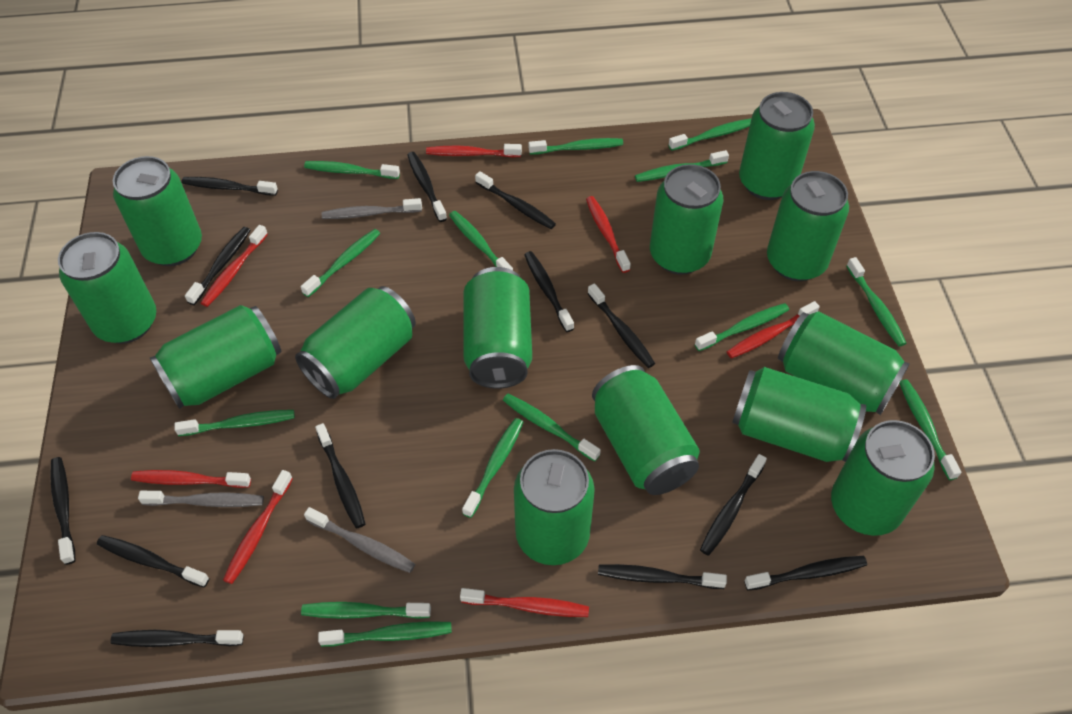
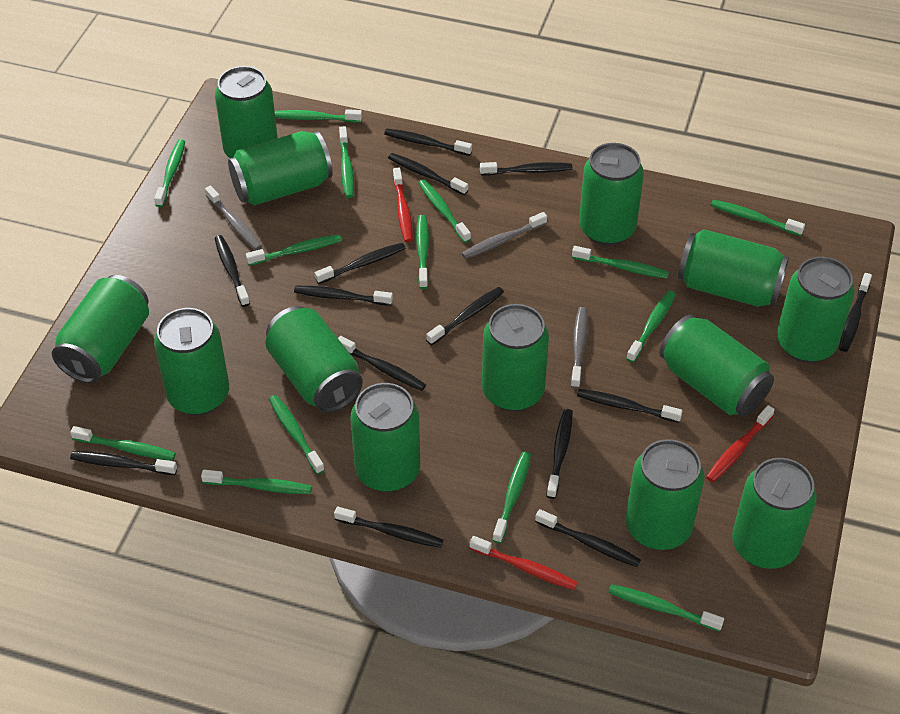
black toothbrush: 13 -> 14
red toothbrush: 7 -> 3

